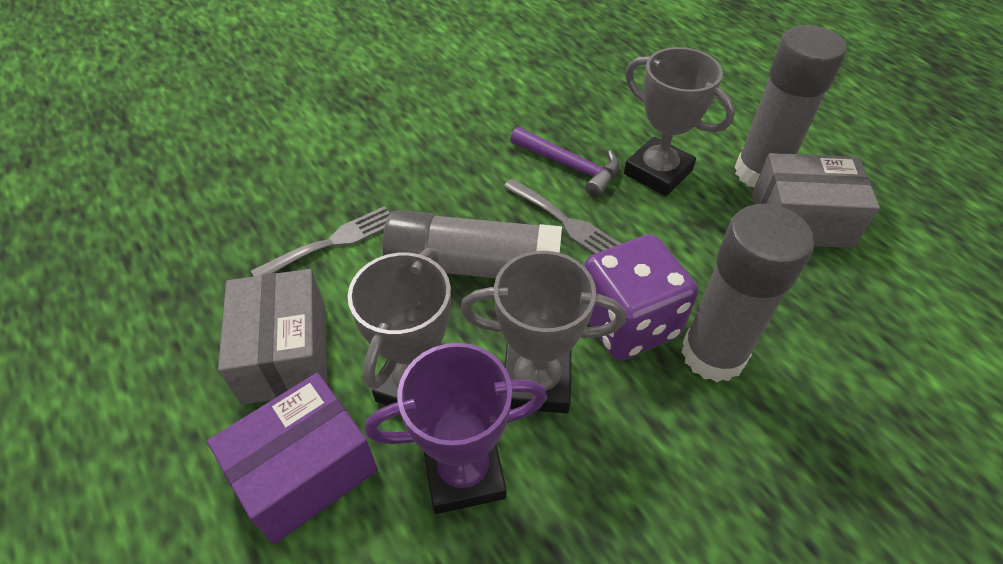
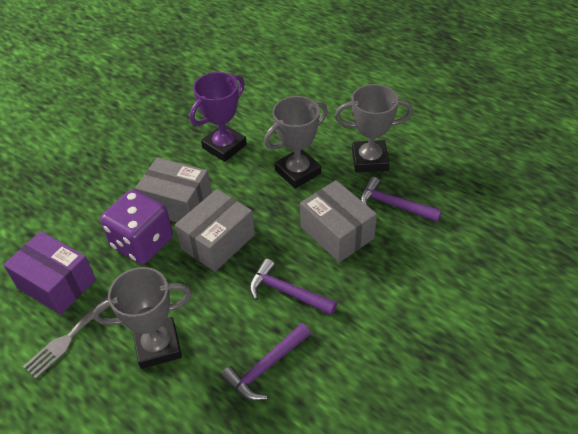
grey box: 2 -> 3
grey fork: 2 -> 1
grey glue stick: 3 -> 0
purple hammer: 1 -> 3

